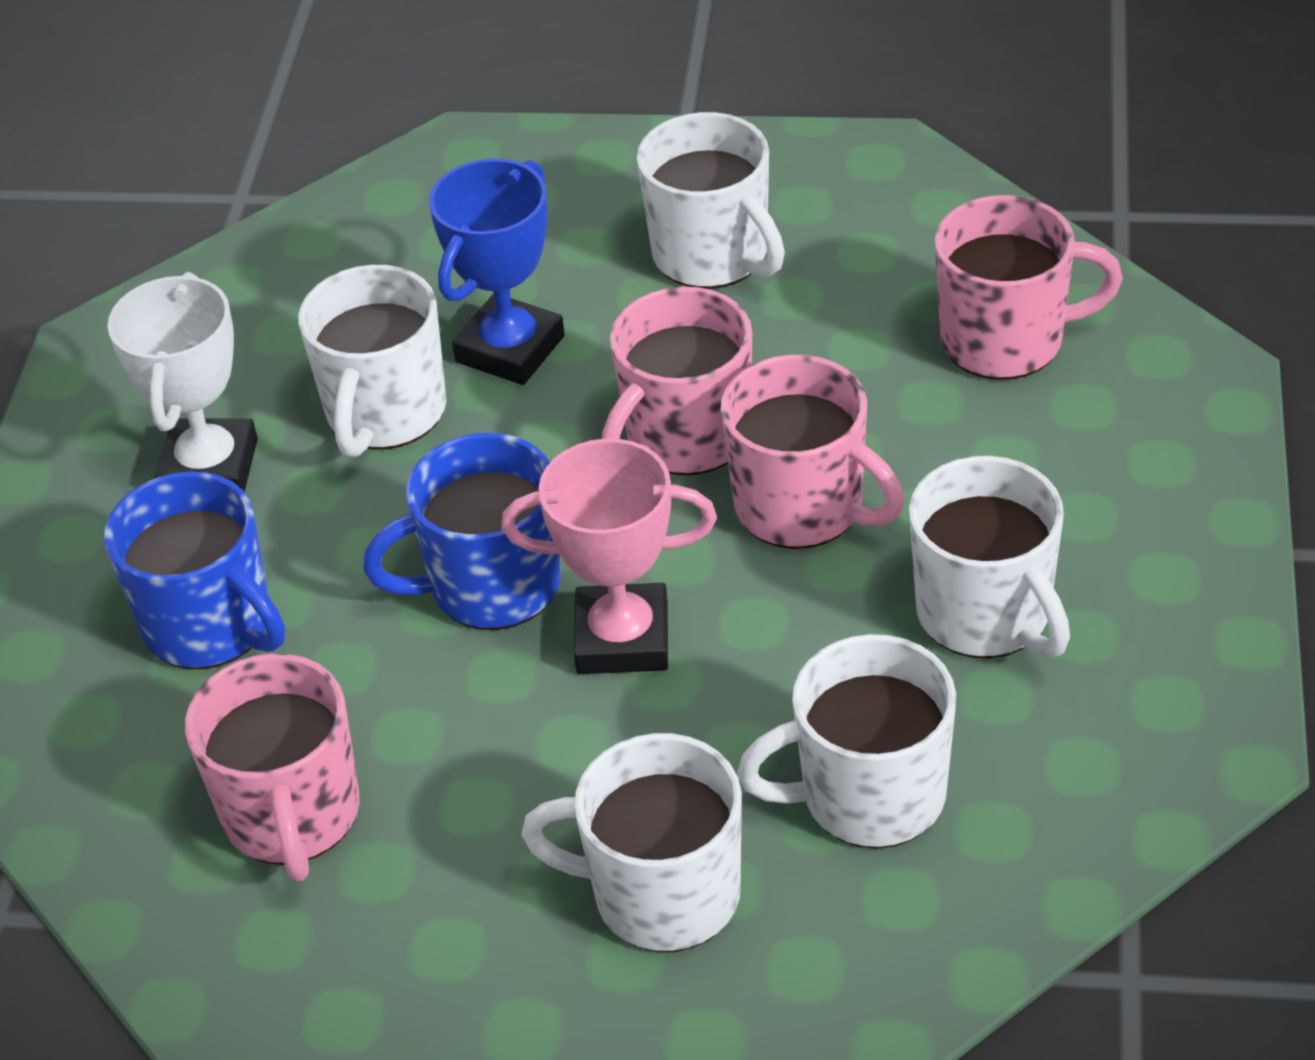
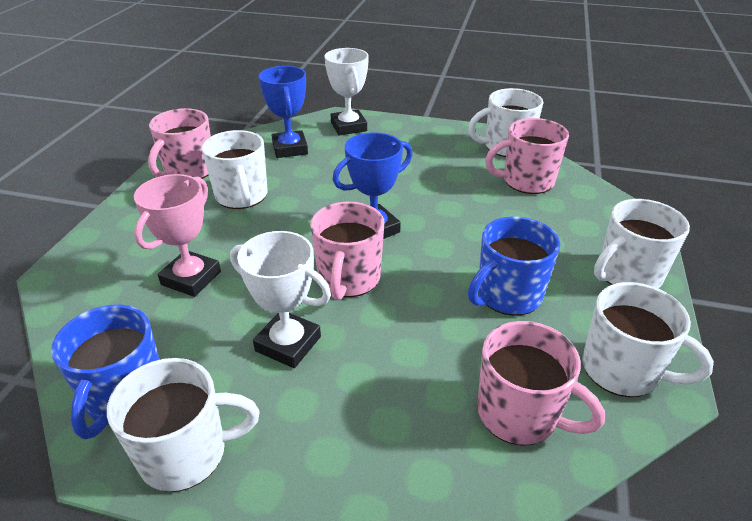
blue trophy: 1 -> 2
white trophy: 1 -> 2

